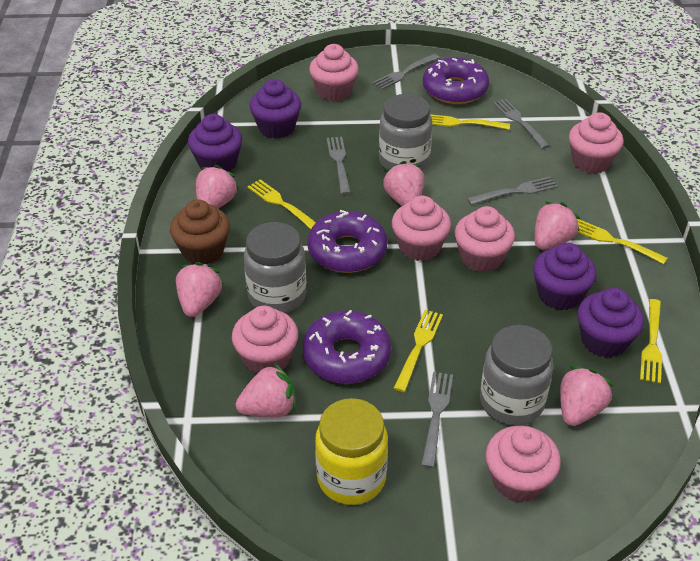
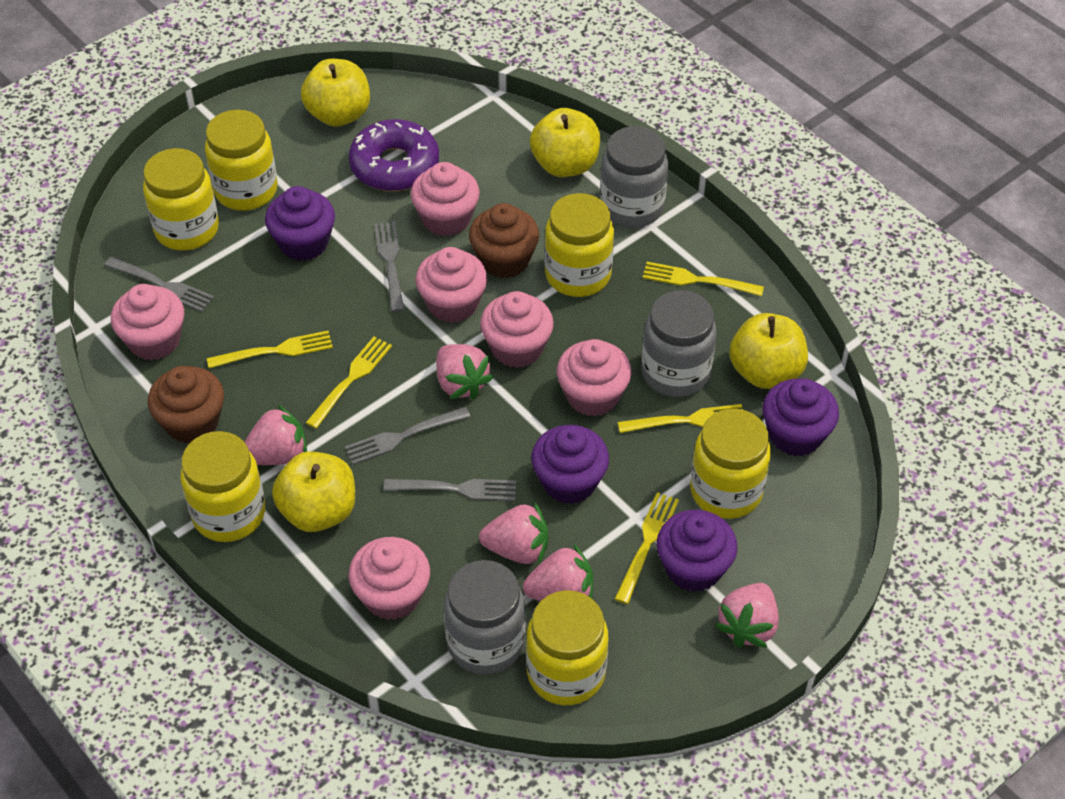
brown cupcake: 1 -> 2
grey fork: 5 -> 4
pink strawberry: 6 -> 5
purple donut: 3 -> 1
yellow apple: 0 -> 4
yellow jar: 1 -> 6

